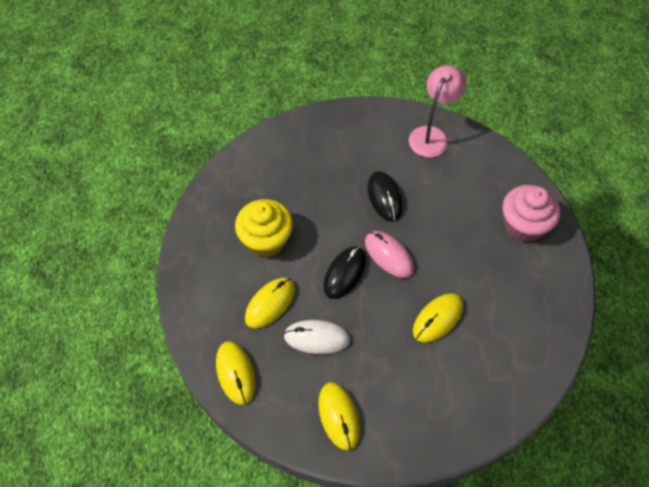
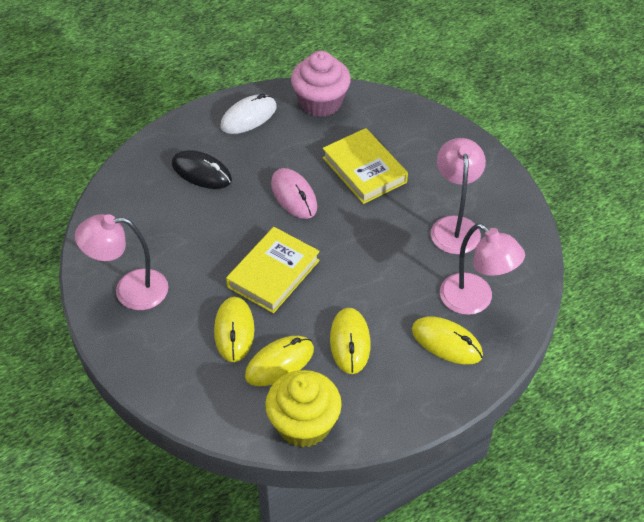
black mouse: 2 -> 1
pink lamp: 1 -> 3
yellow book: 0 -> 2

